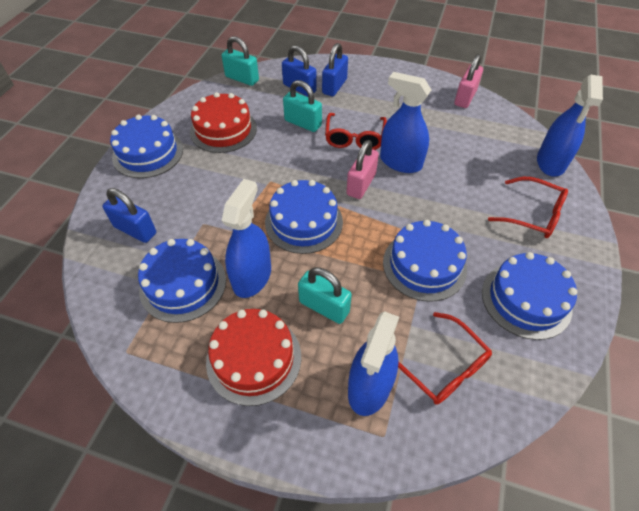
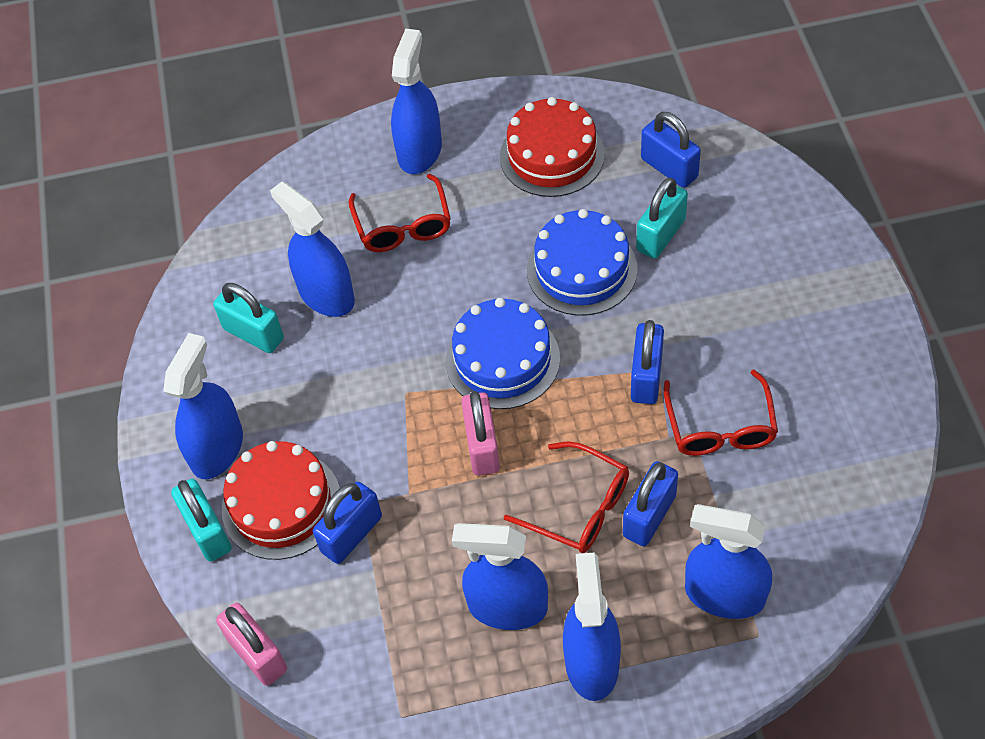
blue cake: 5 -> 2
blue padlock: 3 -> 4
blue spray bottle: 4 -> 6

